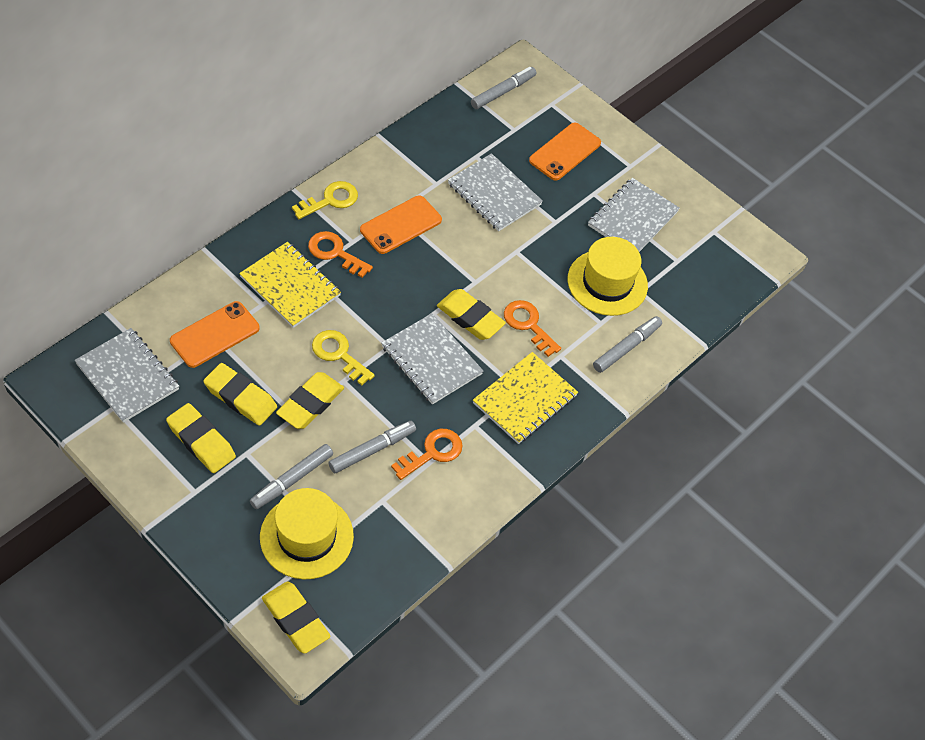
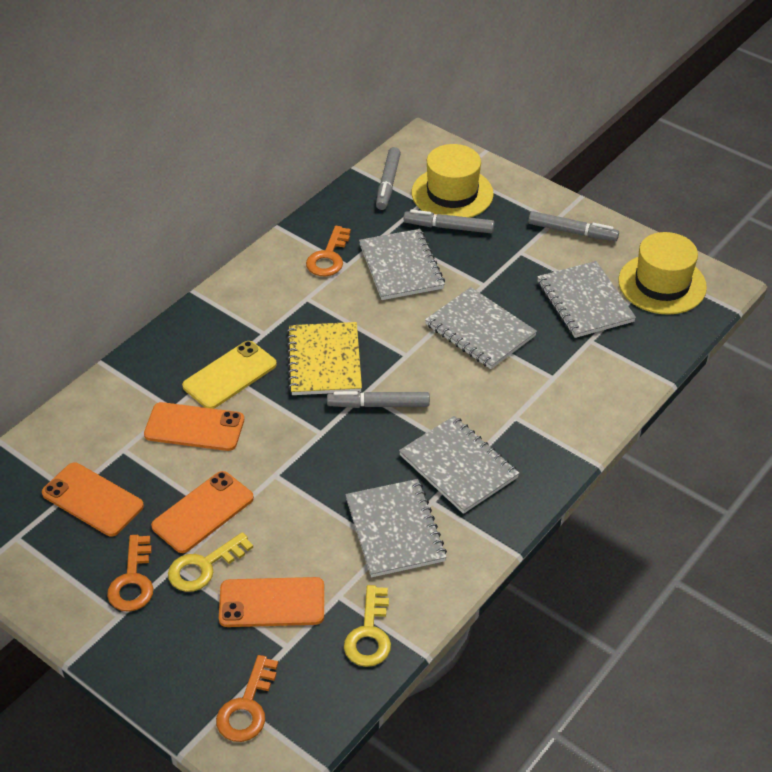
grey notebook: 4 -> 5
orange phone: 3 -> 4
yellow eraser: 5 -> 0
yellow notebook: 2 -> 1
yellow phone: 0 -> 1

